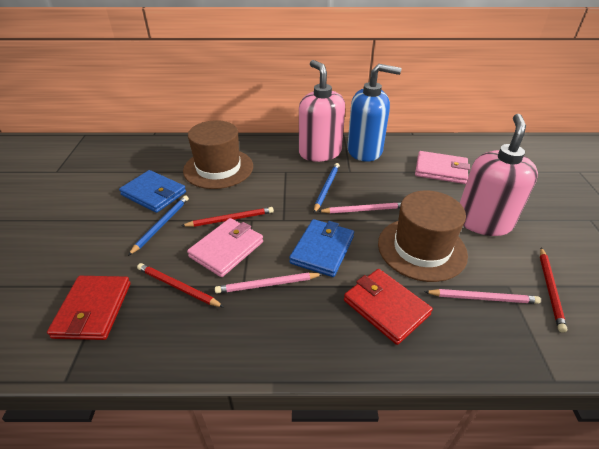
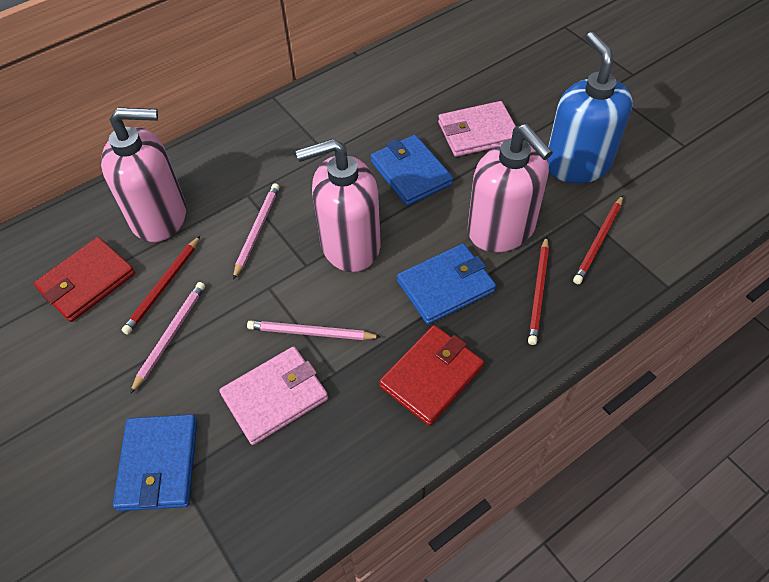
blue pencil: 2 -> 0
blue wallet: 2 -> 3
brown hat: 2 -> 0
pink soap dispenser: 2 -> 3

